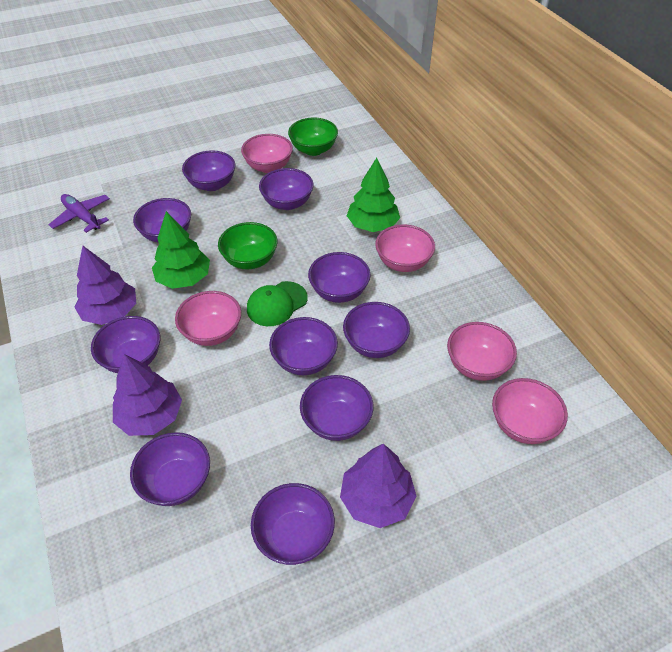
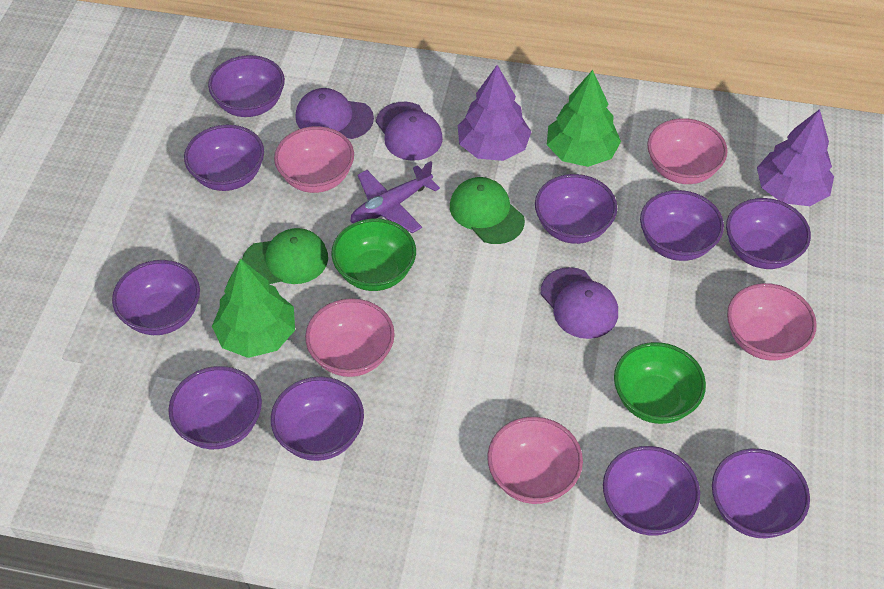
green cap: 1 -> 2
purple cap: 0 -> 3
purple tree: 3 -> 2

